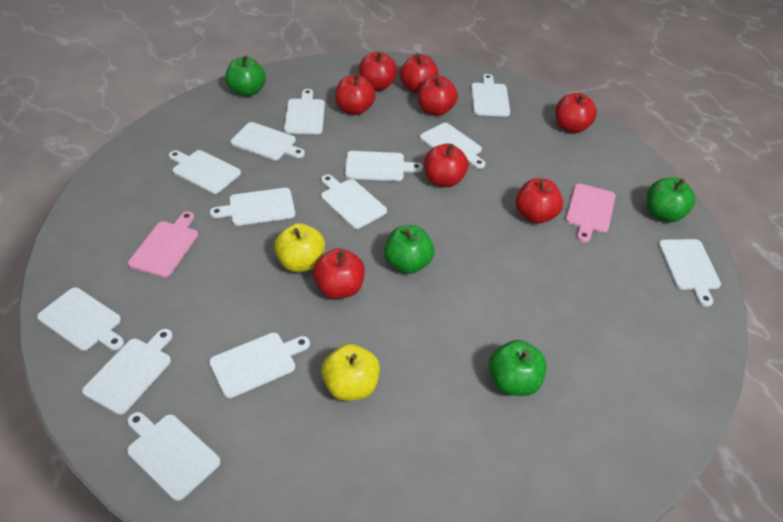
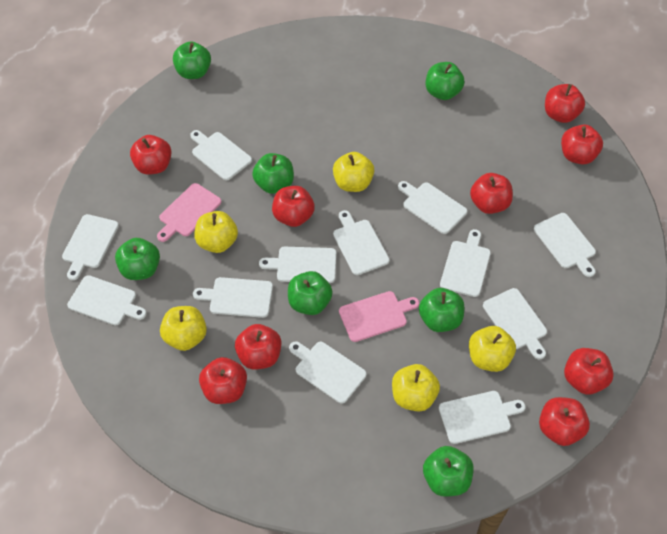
green apple: 4 -> 7
red apple: 8 -> 9
white cutting board: 13 -> 12
yellow apple: 2 -> 5

